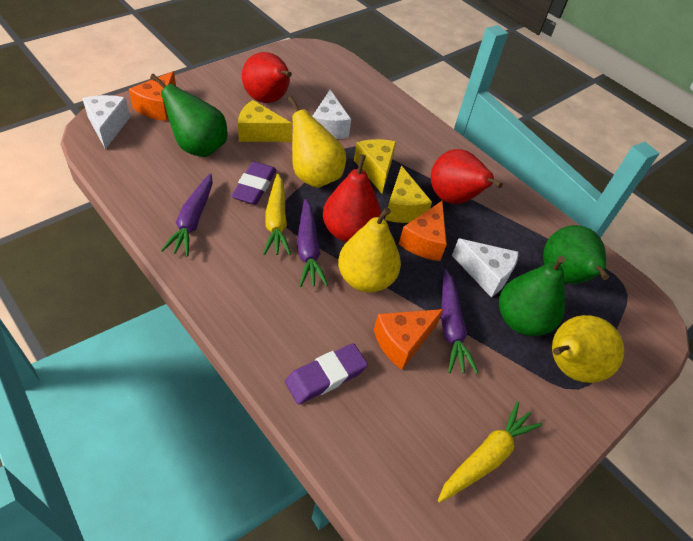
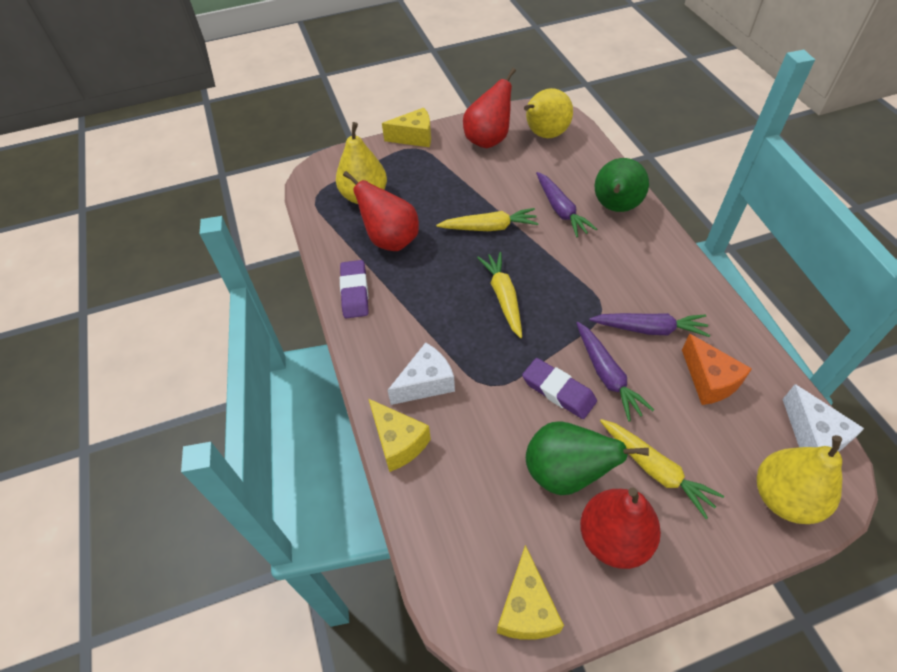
green pear: 3 -> 2
orange cheese: 3 -> 1
white cheese: 3 -> 2
yellow carrot: 2 -> 3

